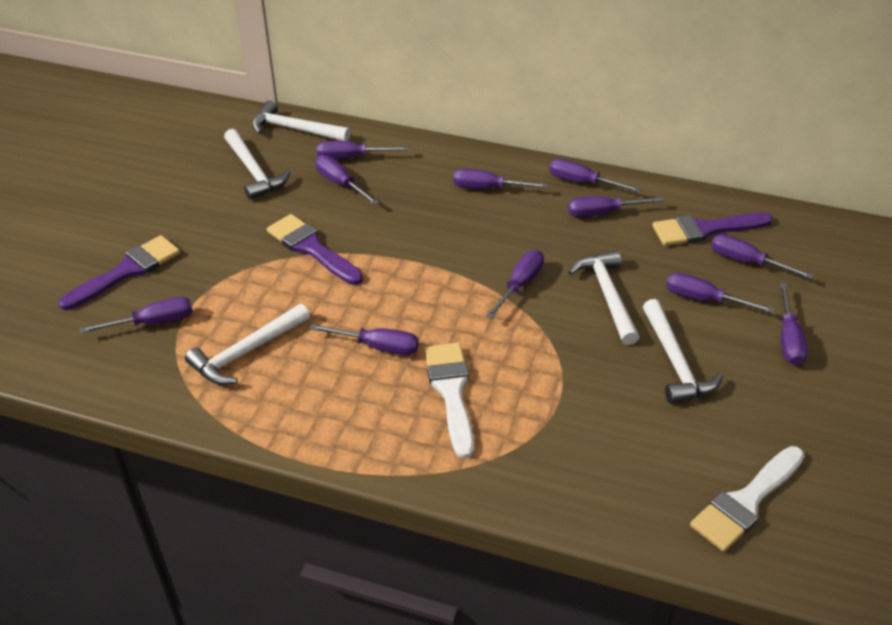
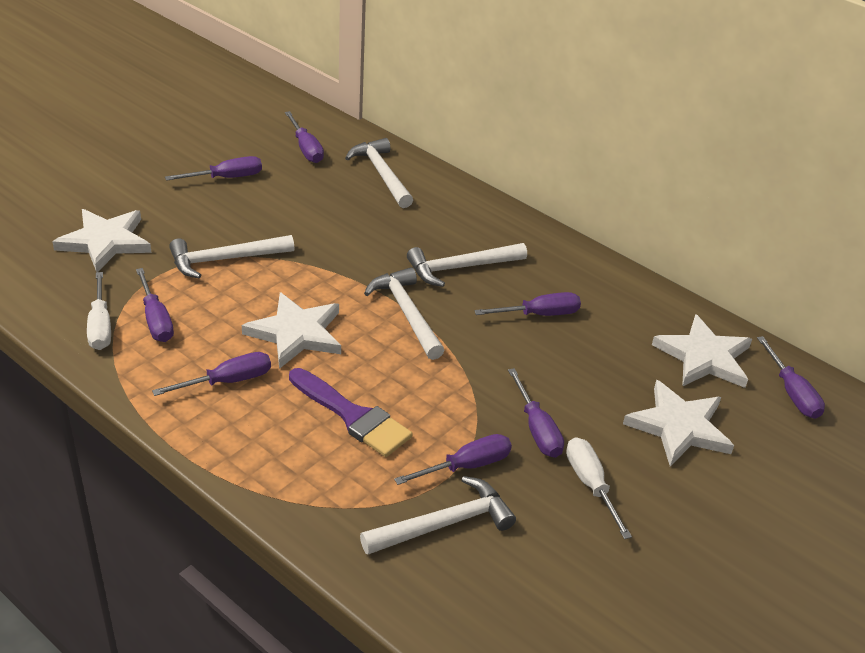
purple brush: 3 -> 1
purple screwdriver: 11 -> 8
white brush: 2 -> 0
white screwdriver: 0 -> 2
white star: 0 -> 4

